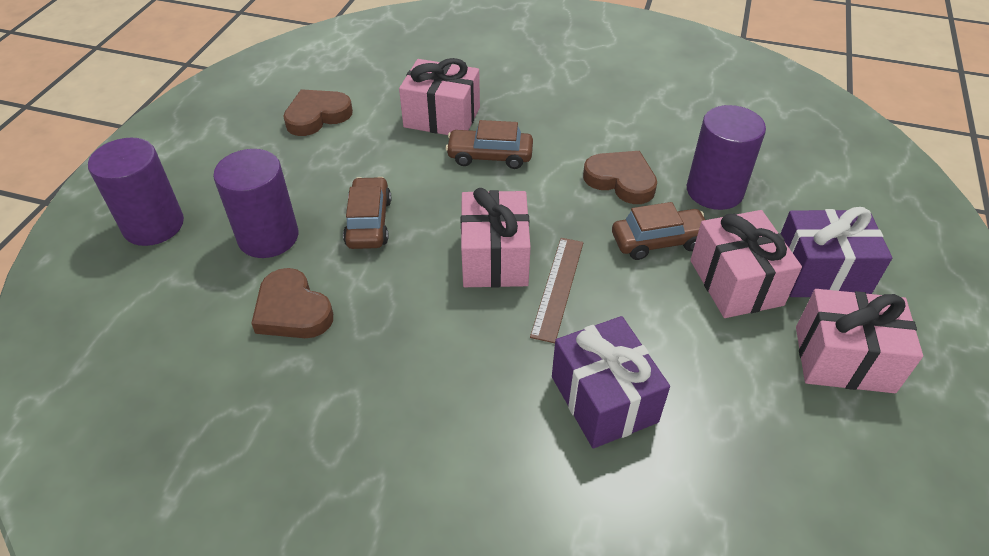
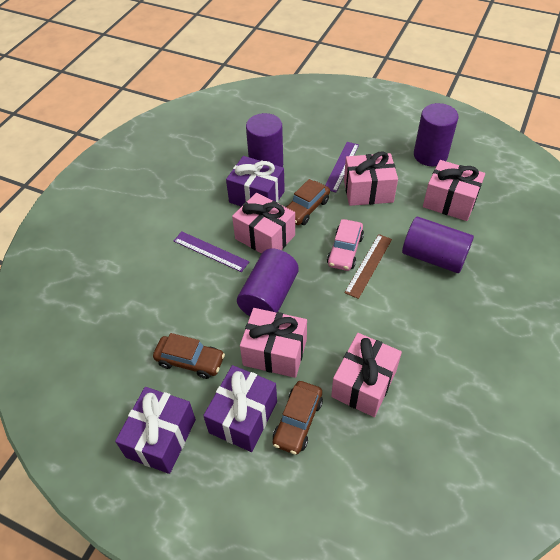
brown heart: 3 -> 0
pink car: 0 -> 1
pink gift: 4 -> 5
purple cylinder: 3 -> 4
purple gift: 2 -> 3
purple ruler: 0 -> 2

